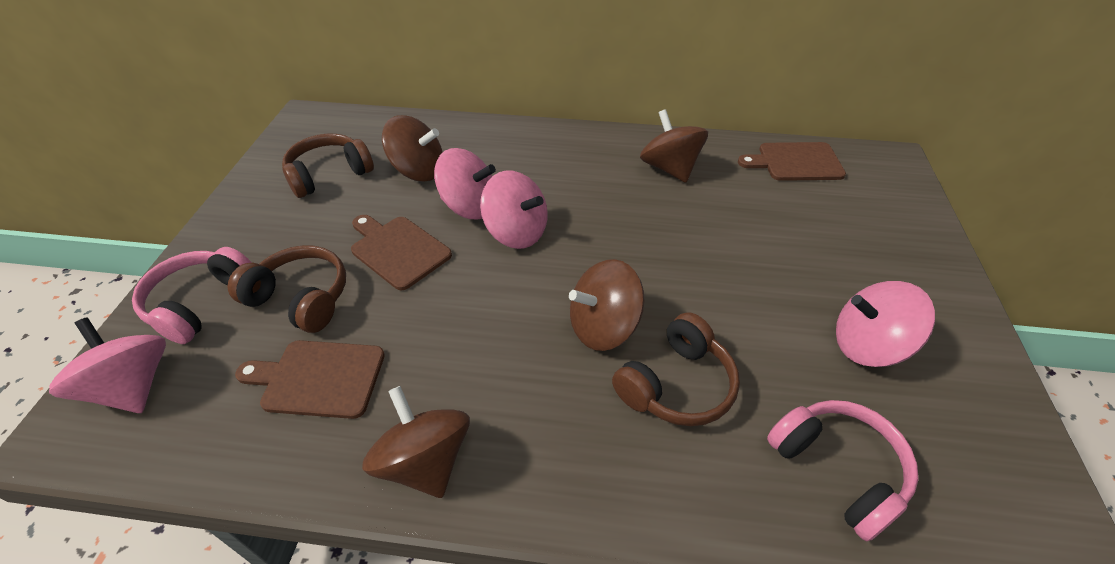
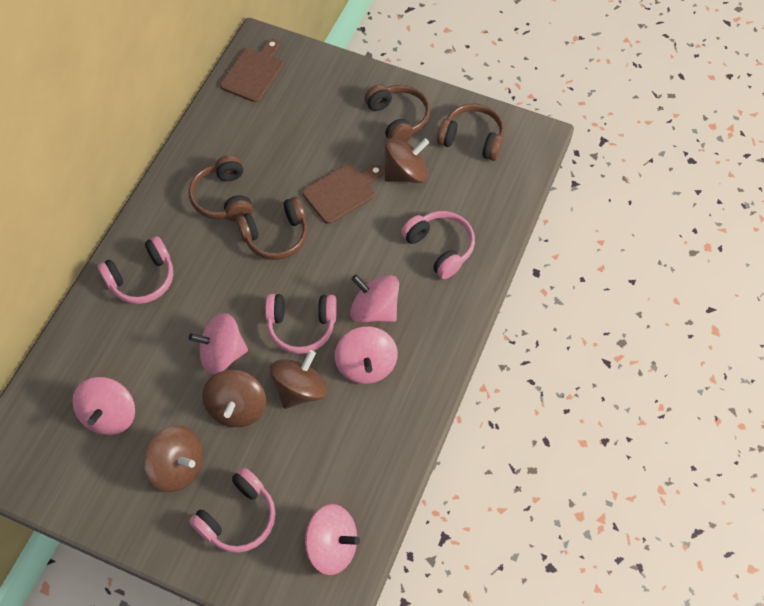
brown cutting board: 3 -> 2
brown headphones: 3 -> 4
pink headphones: 2 -> 4
pink spinning top: 4 -> 5

